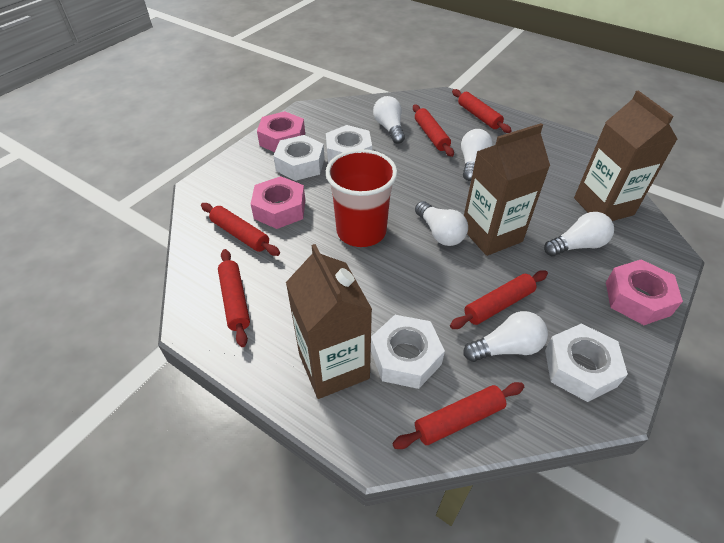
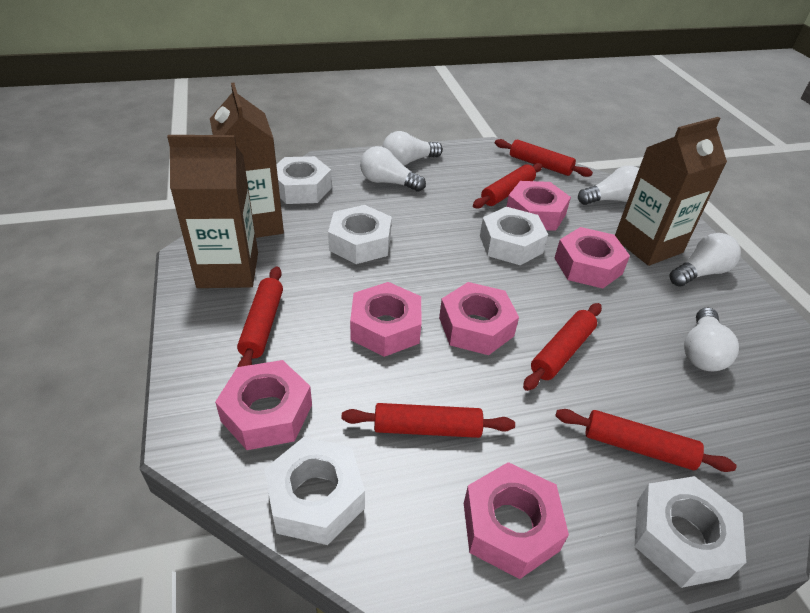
pink nut: 3 -> 6
red cup: 1 -> 0
white nut: 4 -> 5

